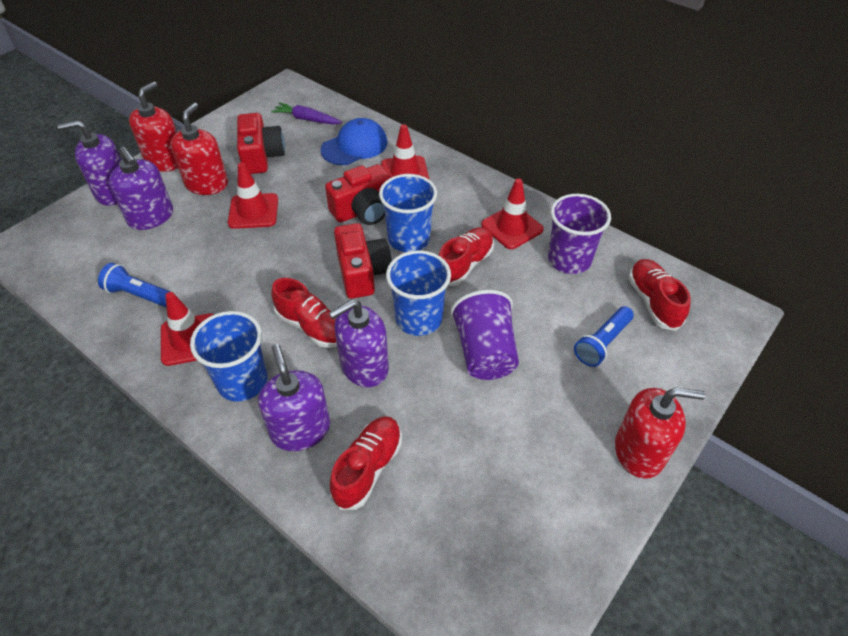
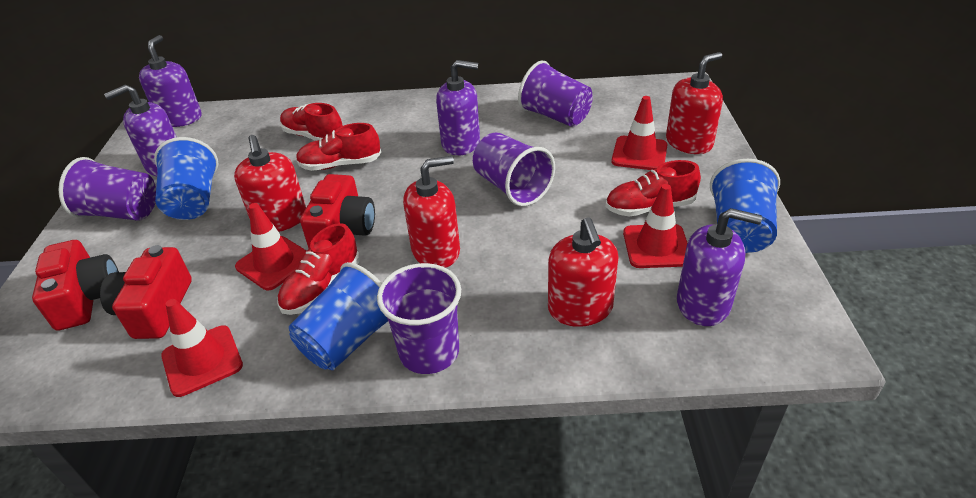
blue cap: 1 -> 0
blue flashlight: 2 -> 0
purple carrot: 1 -> 0
purple cup: 2 -> 4
red soap dispenser: 3 -> 4

